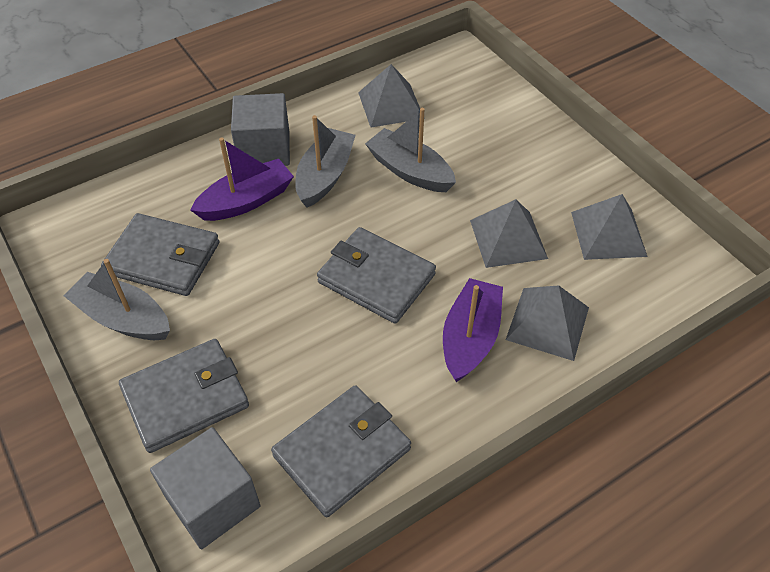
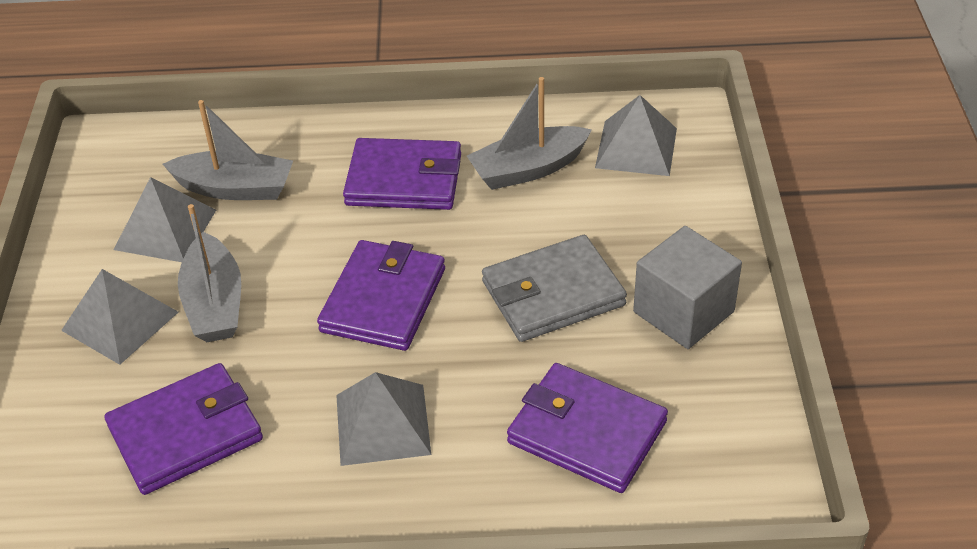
grey cube: 2 -> 1
grey wallet: 4 -> 1
purple boat: 2 -> 0
purple wallet: 0 -> 4

